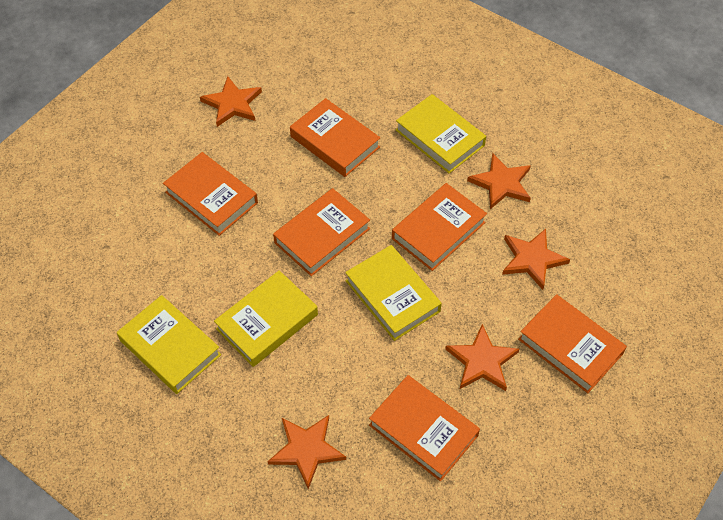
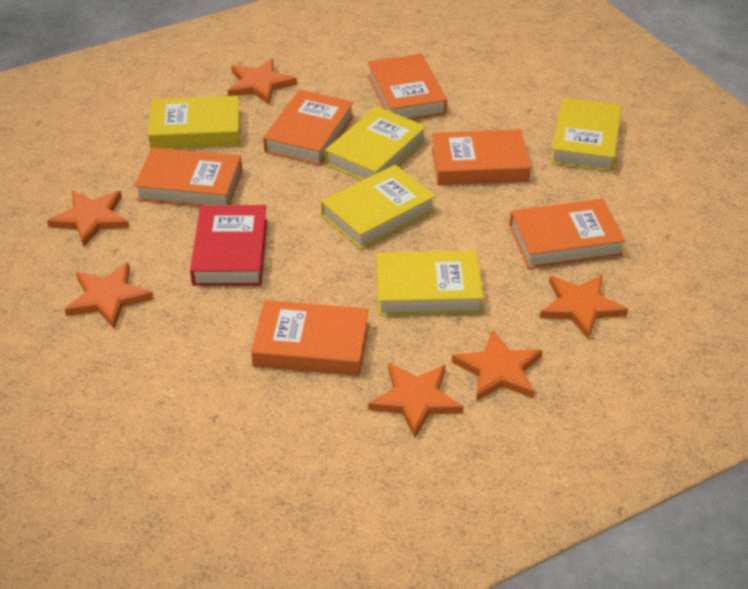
orange star: 5 -> 6
red book: 0 -> 1
yellow book: 4 -> 5

